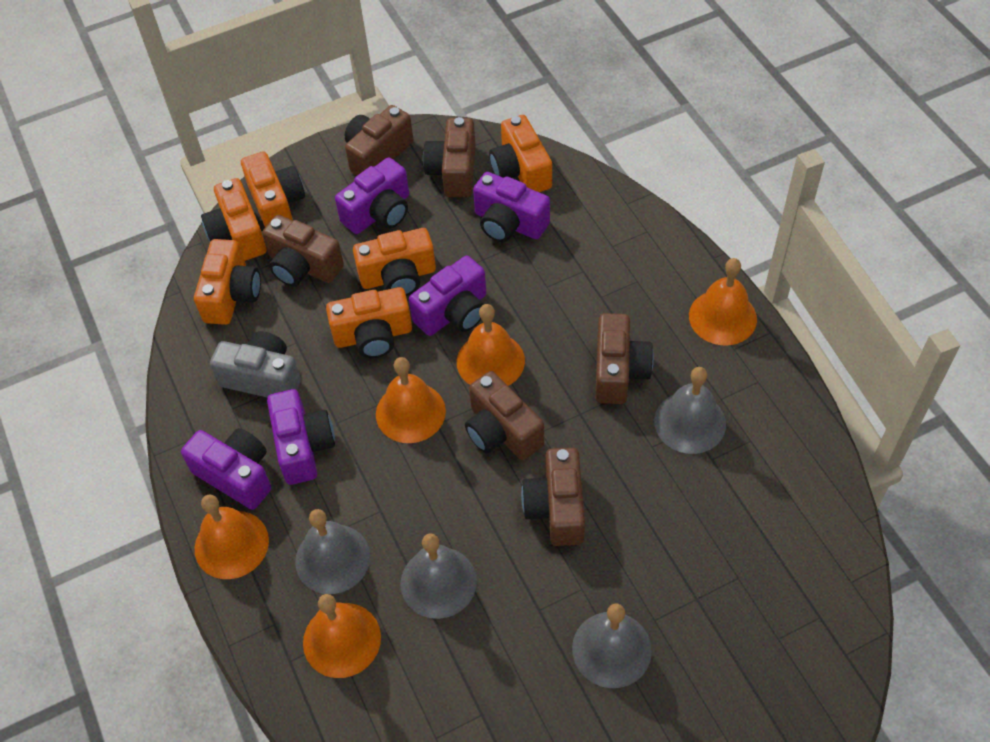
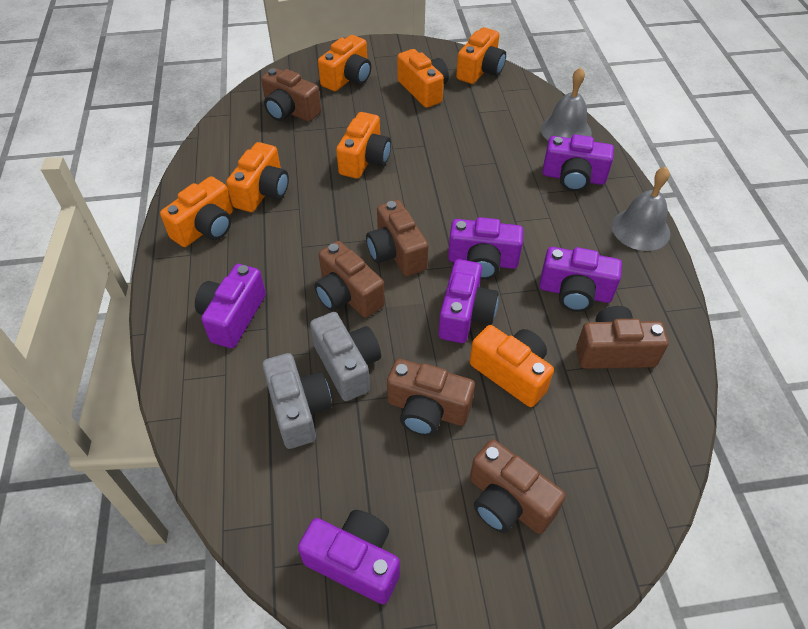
grey bell: 4 -> 2
grey camera: 1 -> 2
orange bell: 5 -> 0
orange camera: 6 -> 7
purple camera: 5 -> 6

